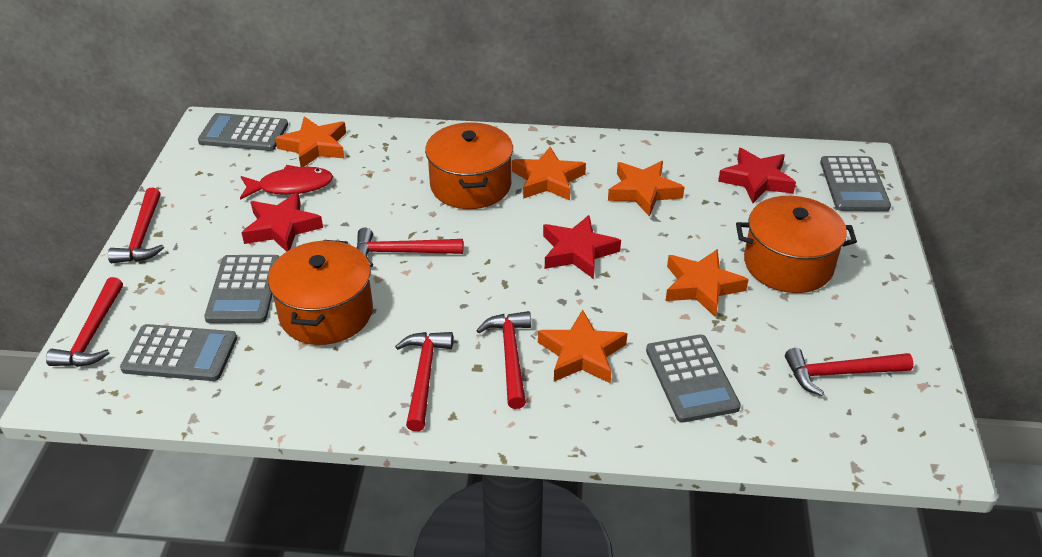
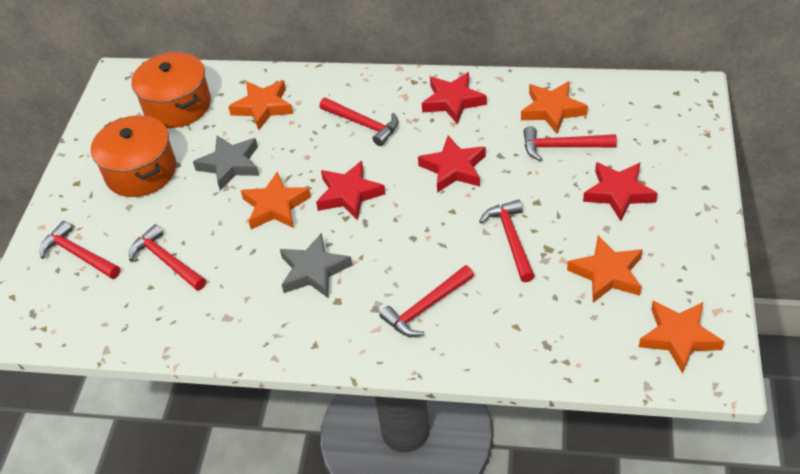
grey calculator: 5 -> 0
grey star: 0 -> 2
orange pot: 3 -> 2
red fish: 1 -> 0
red star: 3 -> 4

